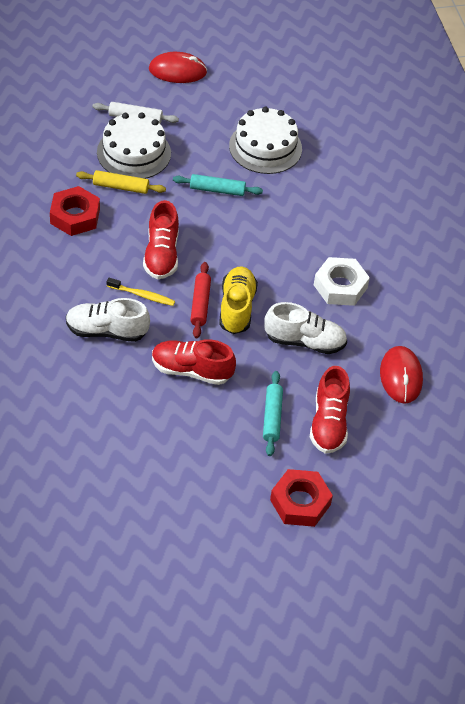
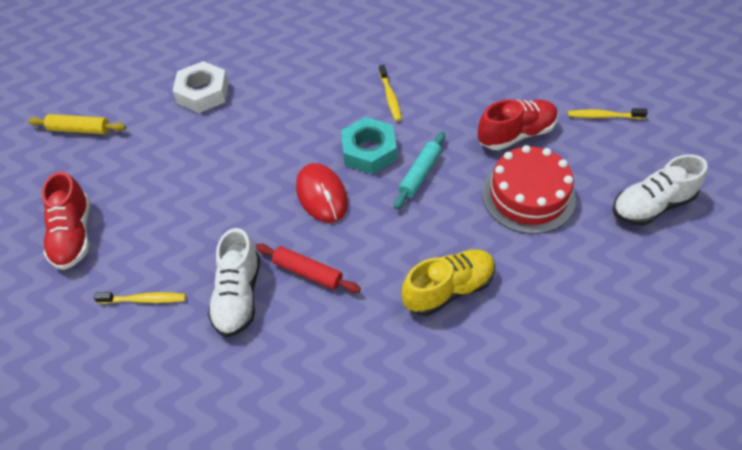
red cake: 0 -> 1
red mouse: 2 -> 1
red nut: 2 -> 0
red shoe: 3 -> 2
turquoise nut: 0 -> 1
turquoise rolling pin: 2 -> 1
white cake: 2 -> 0
white rolling pin: 1 -> 0
yellow toothbrush: 1 -> 3

